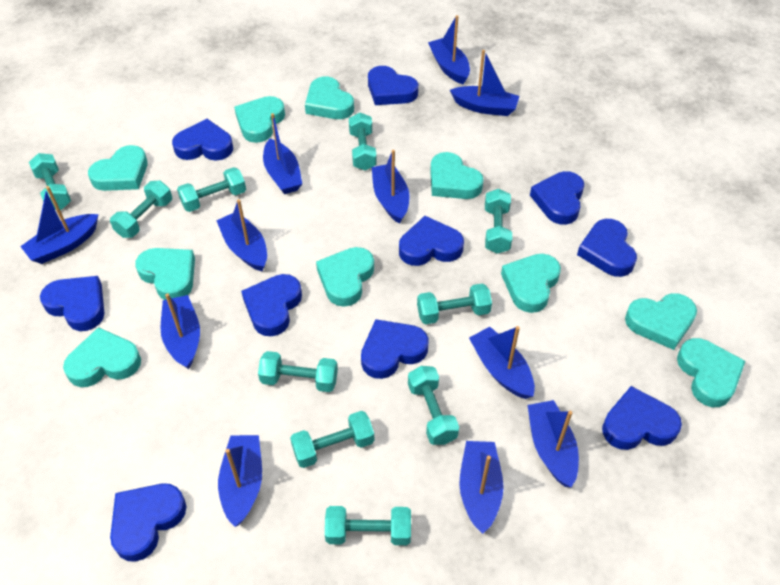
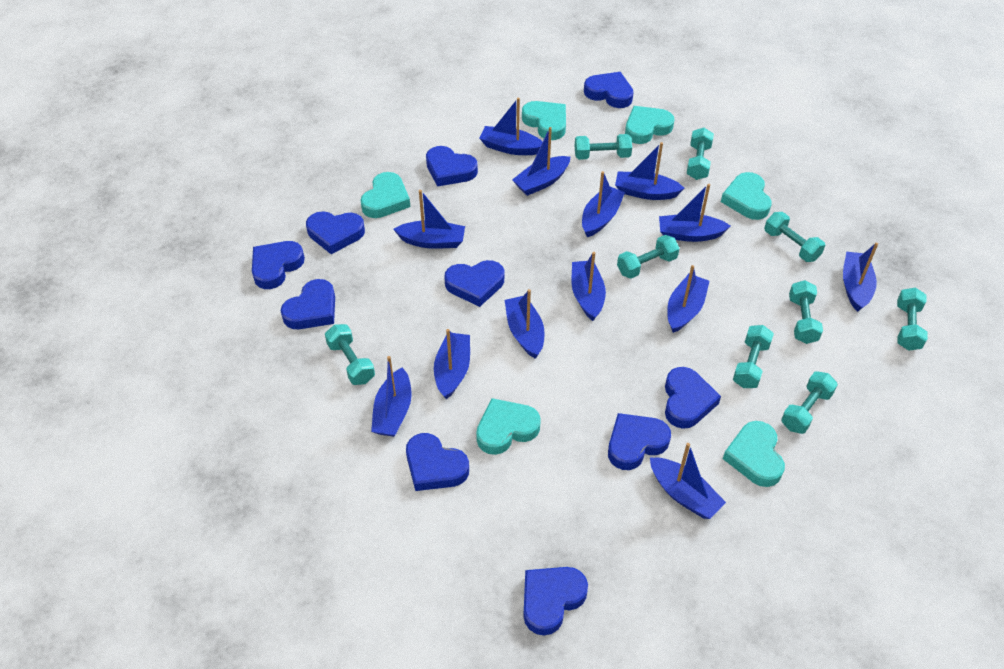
blue boat: 11 -> 13
turquoise dumbbell: 10 -> 9
turquoise heart: 10 -> 6

